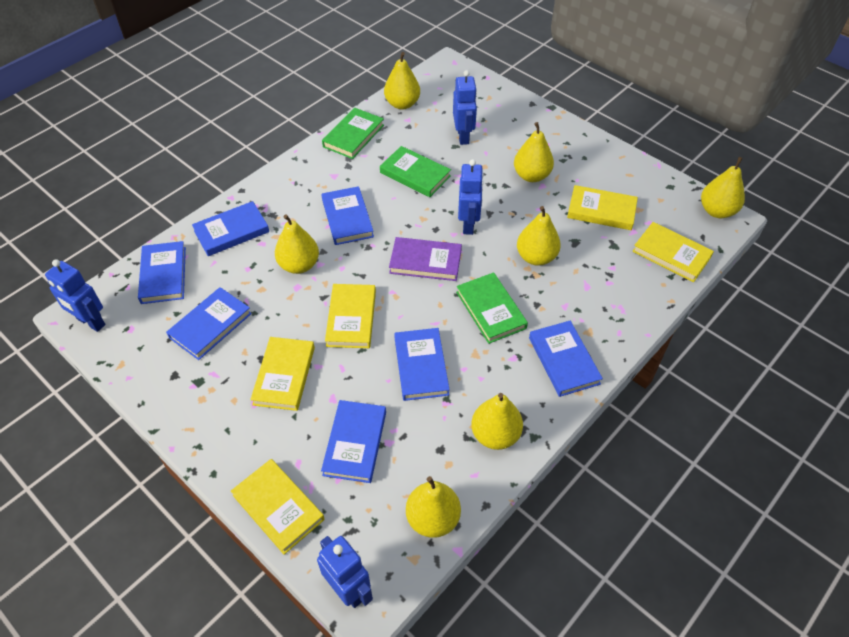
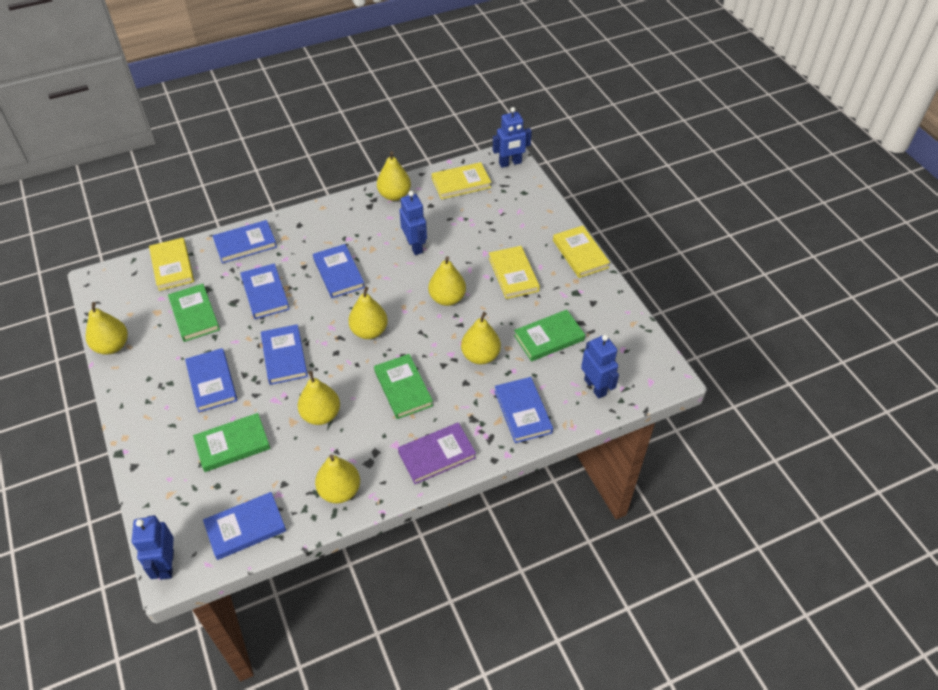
green book: 3 -> 4
yellow book: 5 -> 4

